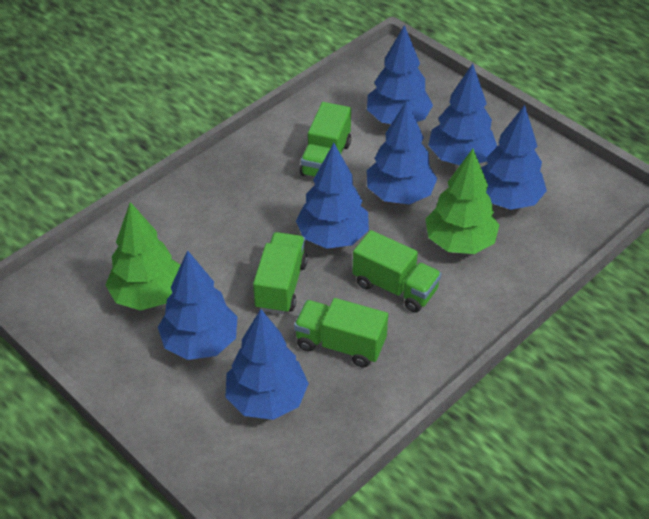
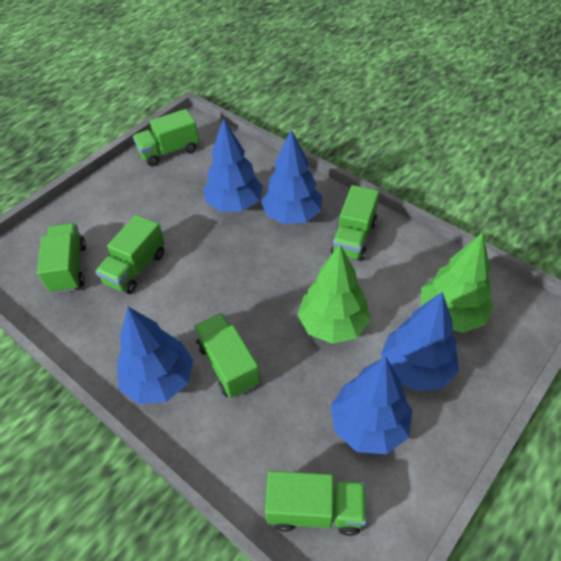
blue tree: 7 -> 5
green truck: 4 -> 6

